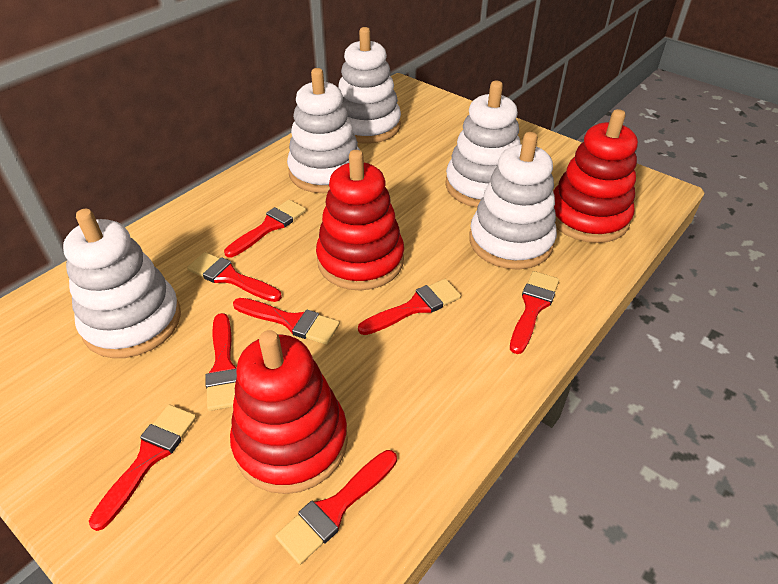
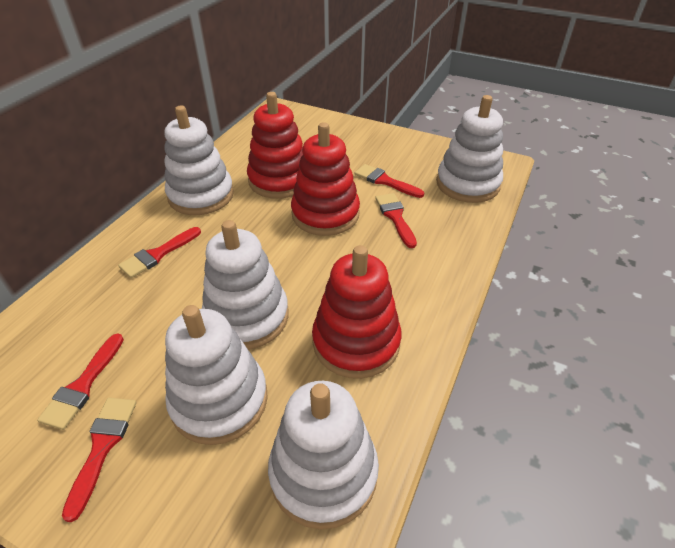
red brush: 8 -> 5

